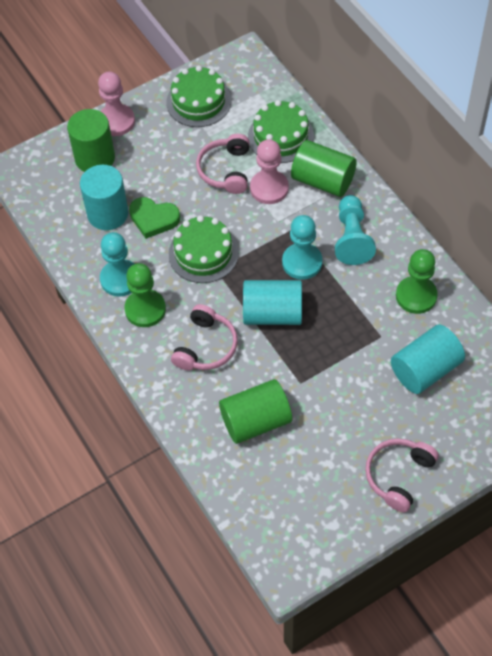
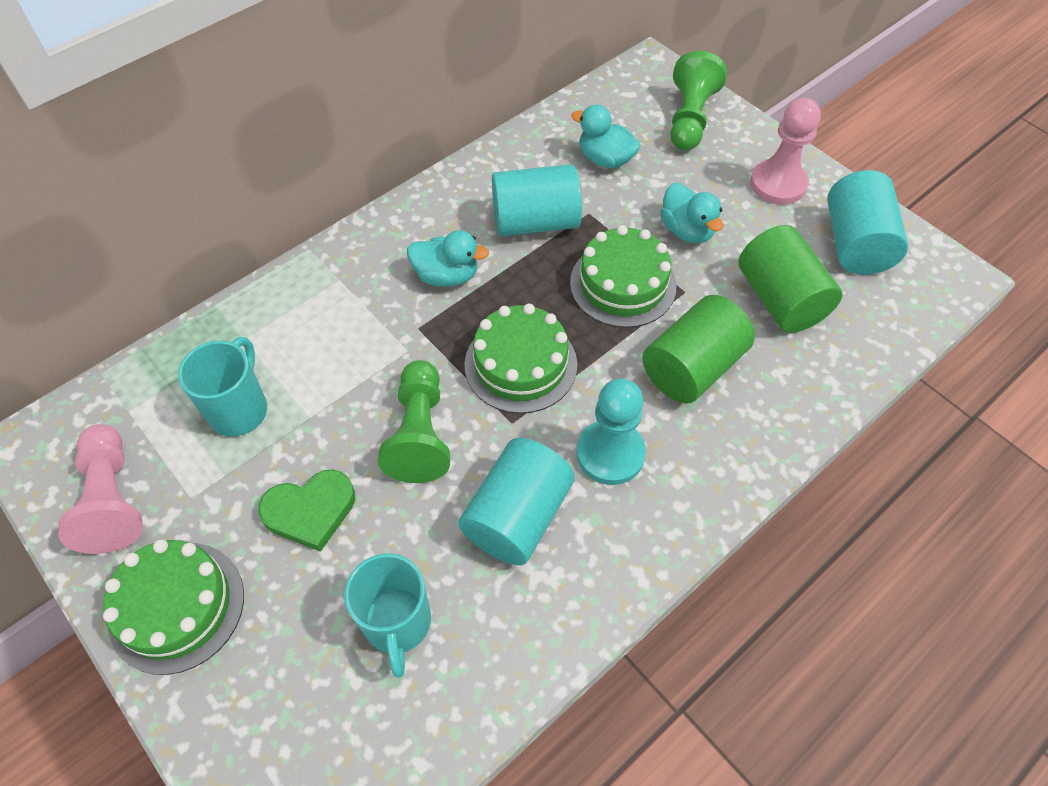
green cylinder: 3 -> 2
pink headphones: 3 -> 0
turquoise duck: 0 -> 3
turquoise mug: 0 -> 2
turquoise pawn: 3 -> 1

